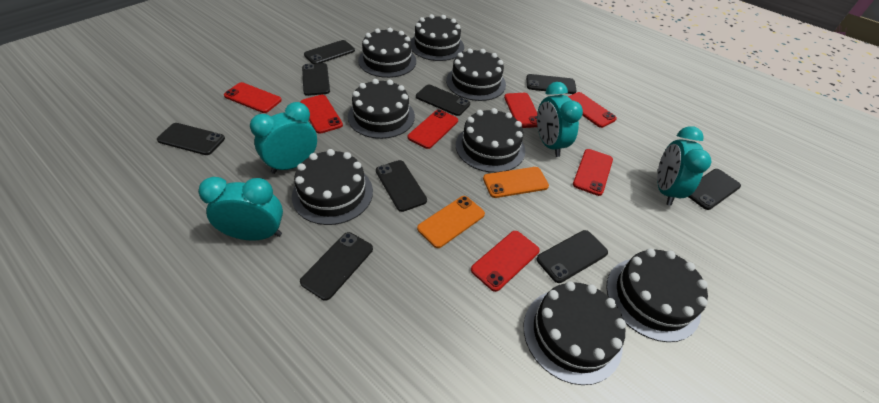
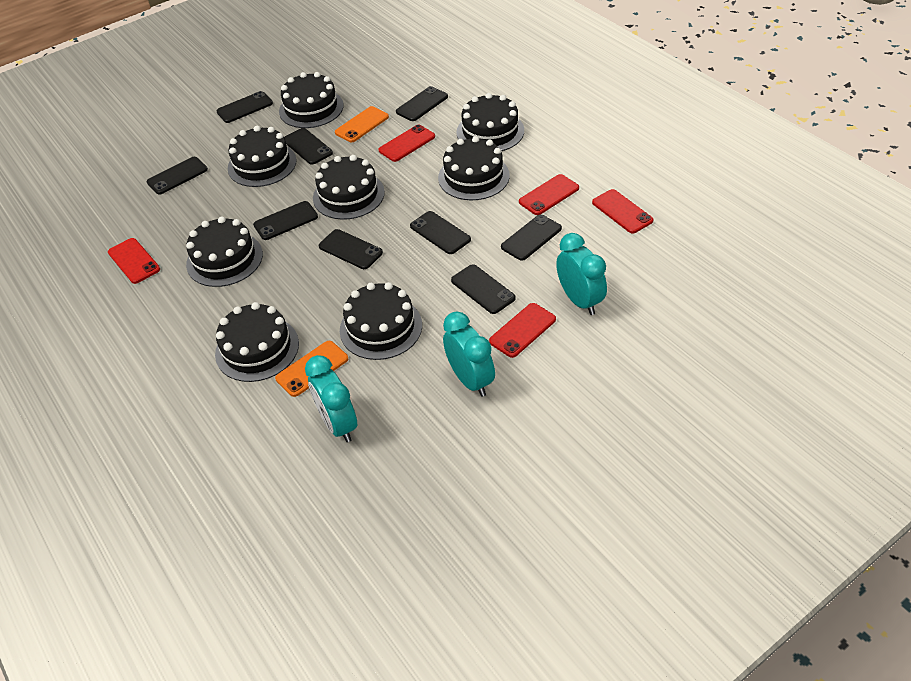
red phone: 7 -> 5
turquoise clock: 4 -> 3

